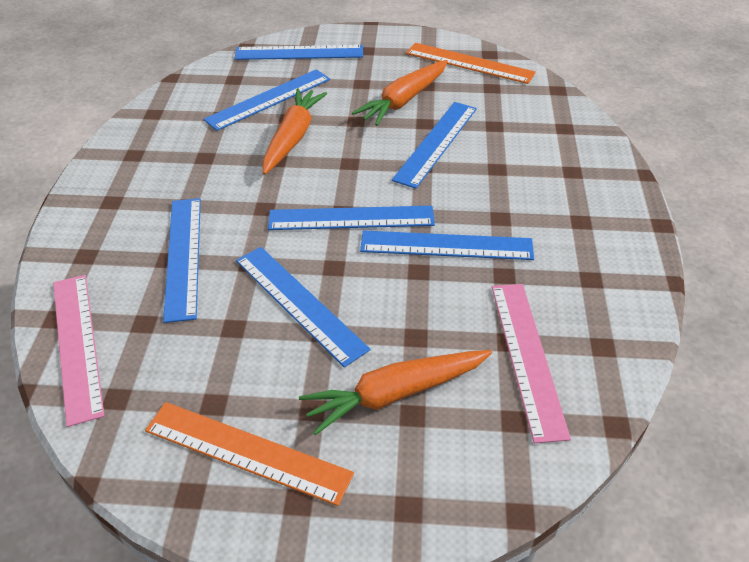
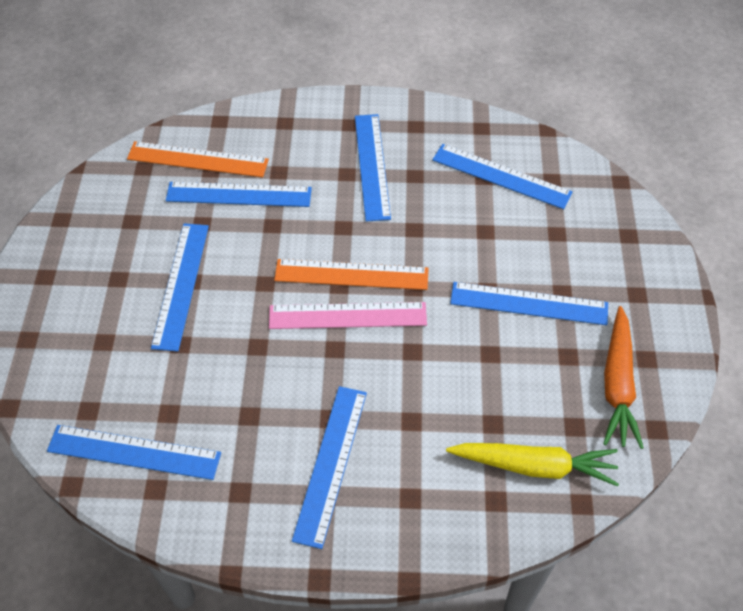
orange carrot: 3 -> 1
pink ruler: 2 -> 1
yellow carrot: 0 -> 1

